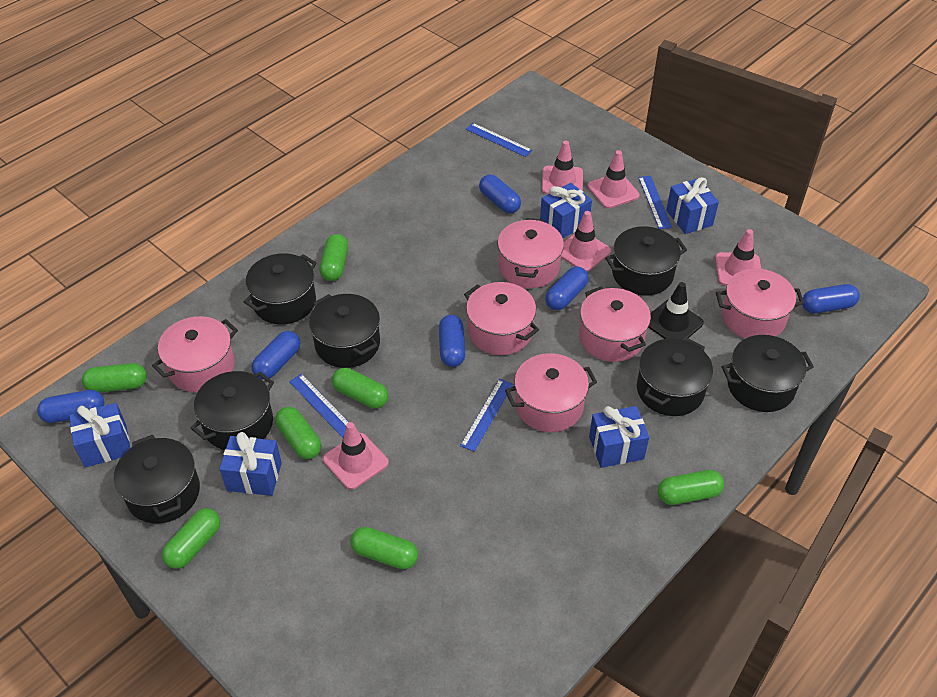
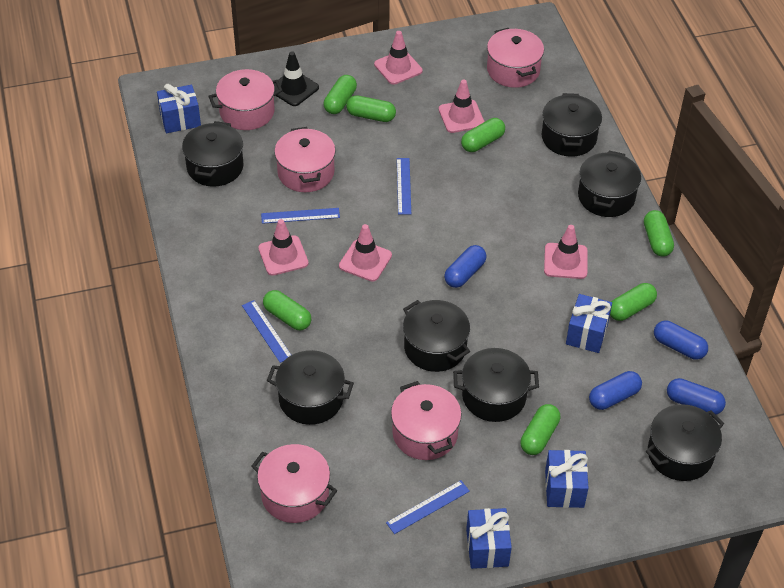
blue capsule: 6 -> 4
blue gift: 5 -> 4
pink pot: 6 -> 5

